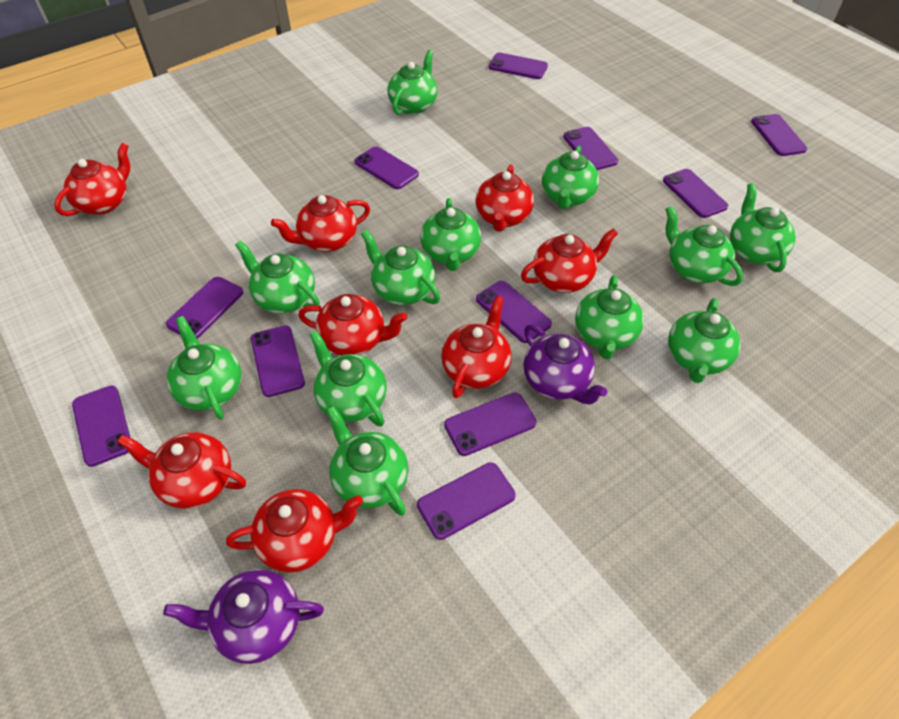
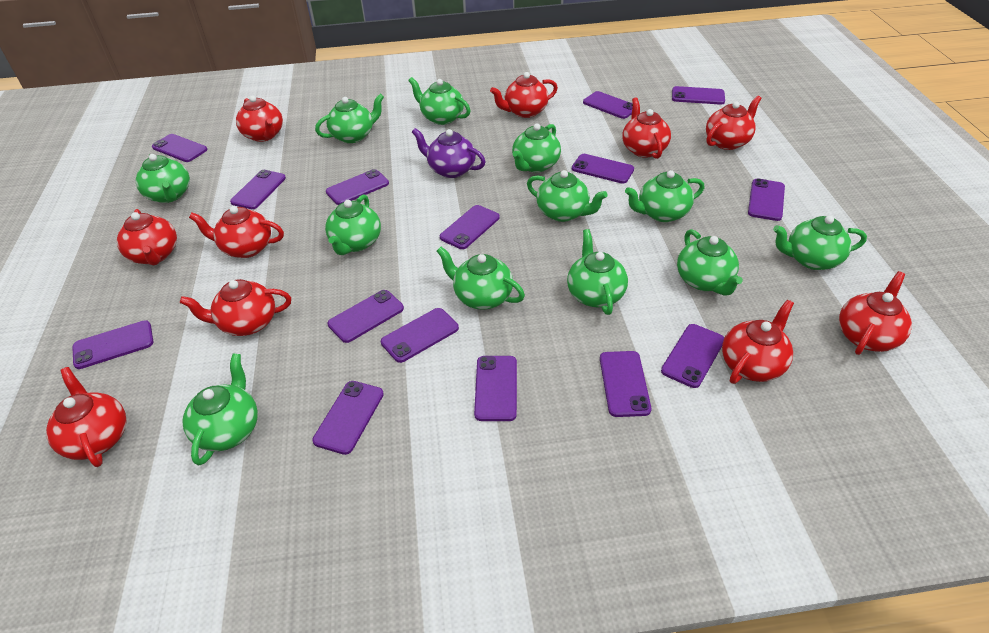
purple phone: 11 -> 15
purple teapot: 2 -> 1
red teapot: 8 -> 10

